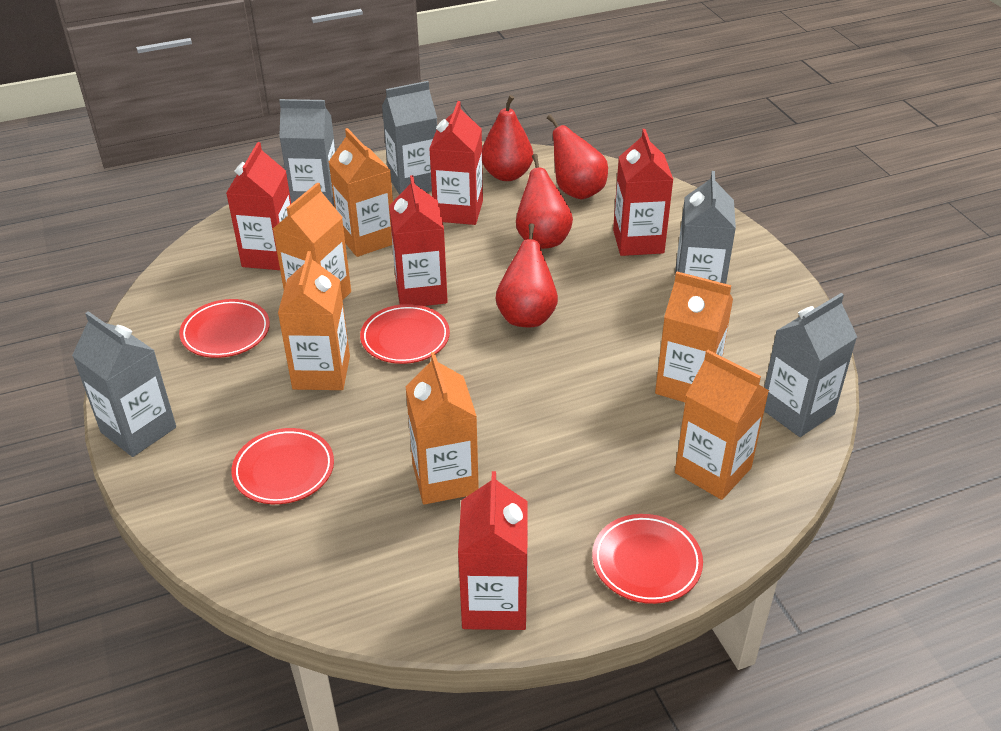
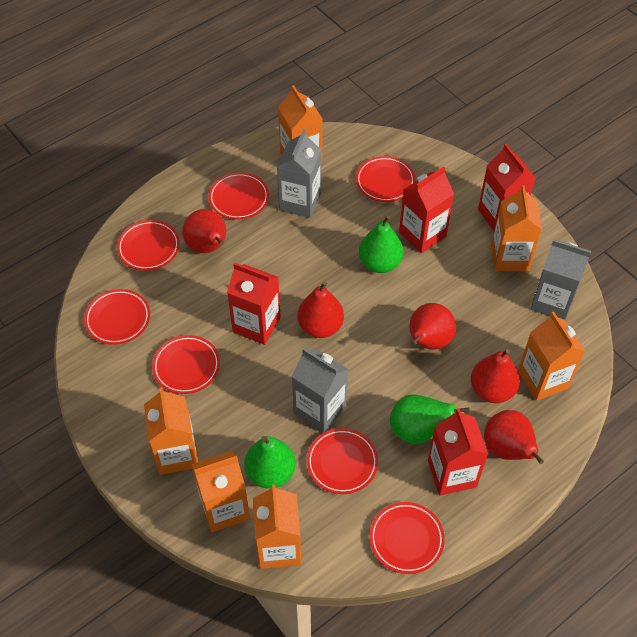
green pear: 0 -> 3
grey carton: 5 -> 3
red carton: 5 -> 4
red pear: 4 -> 5
red plate: 4 -> 7

